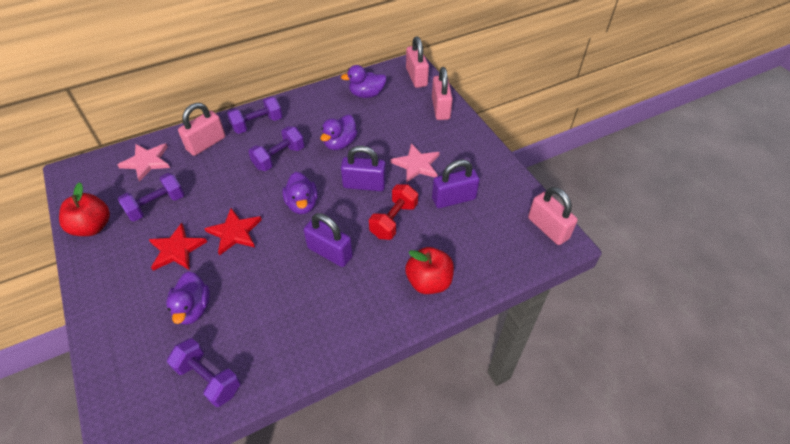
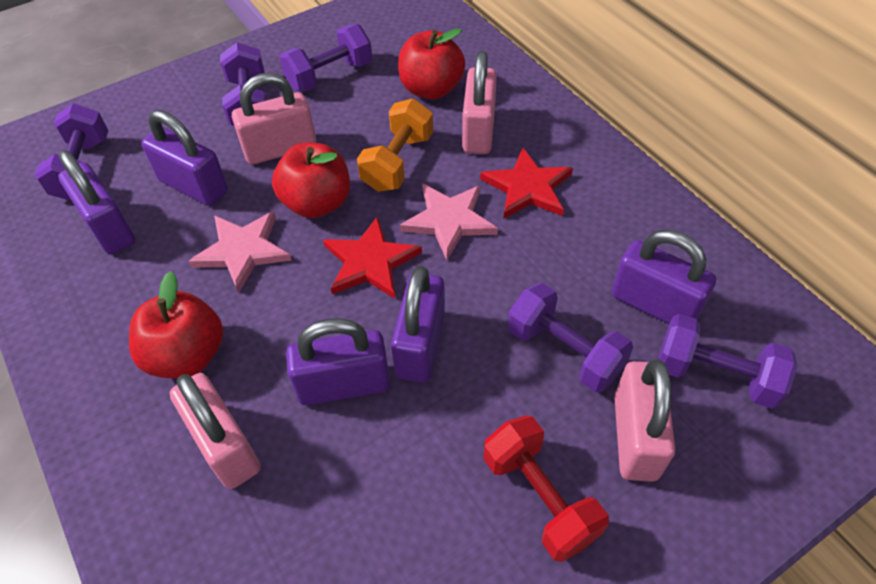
orange dumbbell: 0 -> 1
purple duck: 4 -> 0
purple dumbbell: 4 -> 5
purple padlock: 3 -> 5
red apple: 2 -> 3

